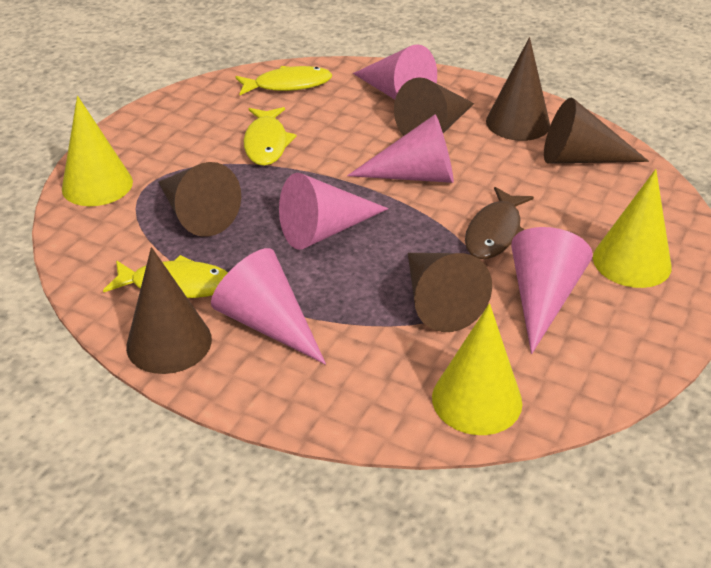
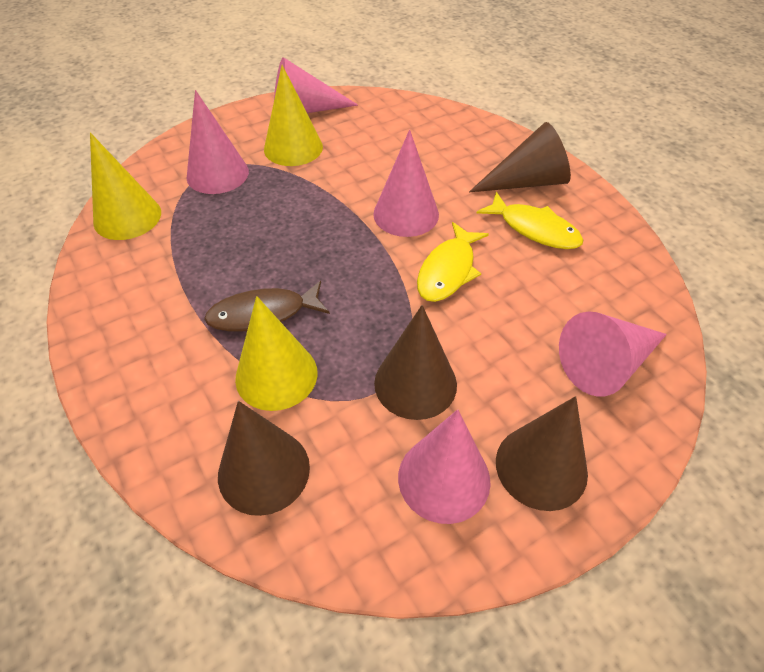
brown cone: 6 -> 4
yellow fish: 3 -> 2

